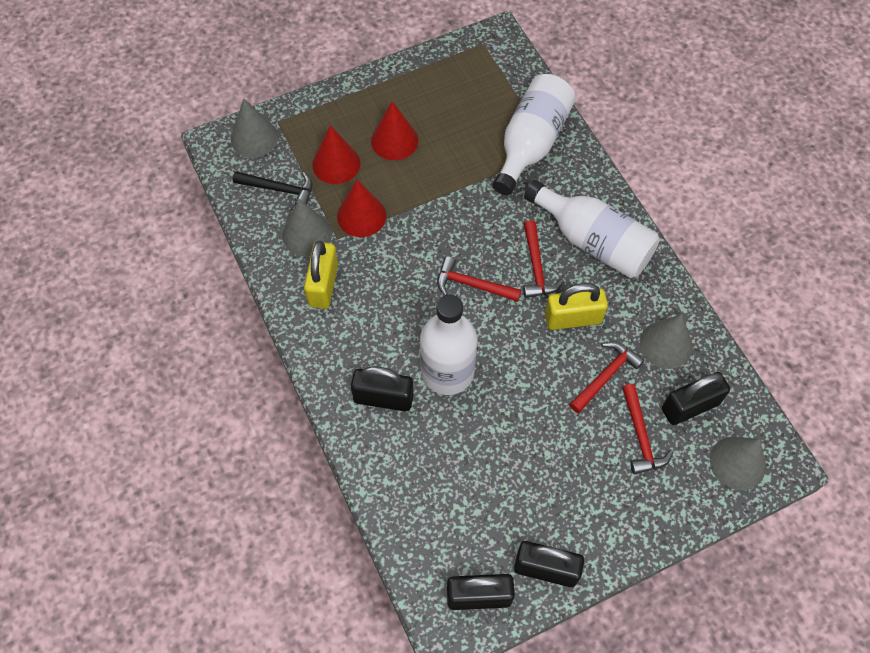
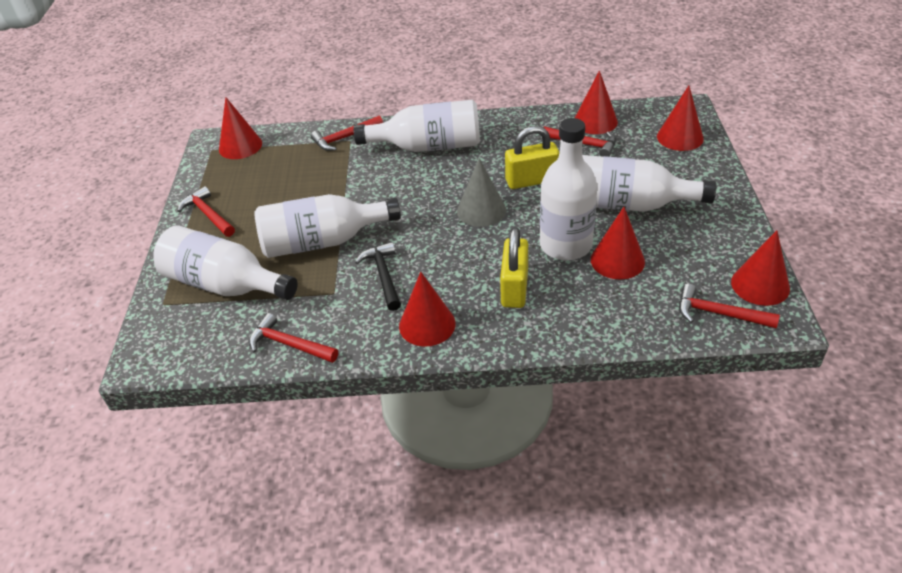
black padlock: 4 -> 0
grey cone: 4 -> 1
red cone: 3 -> 6
red hammer: 4 -> 5
white bottle: 3 -> 5

